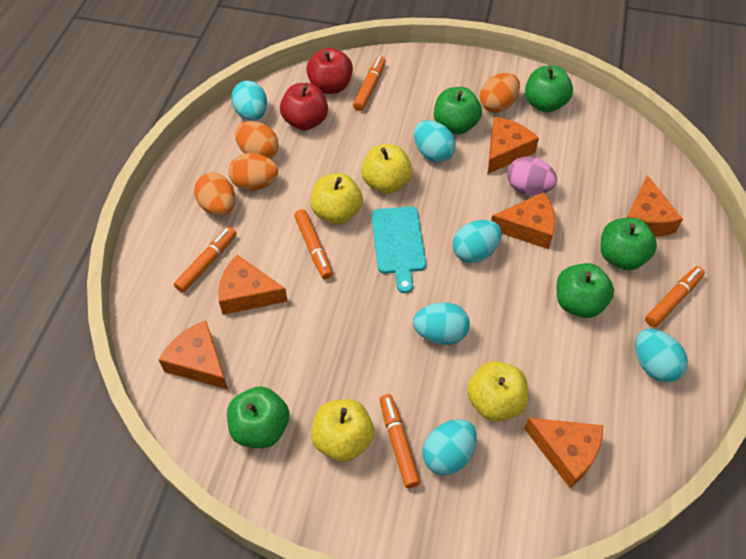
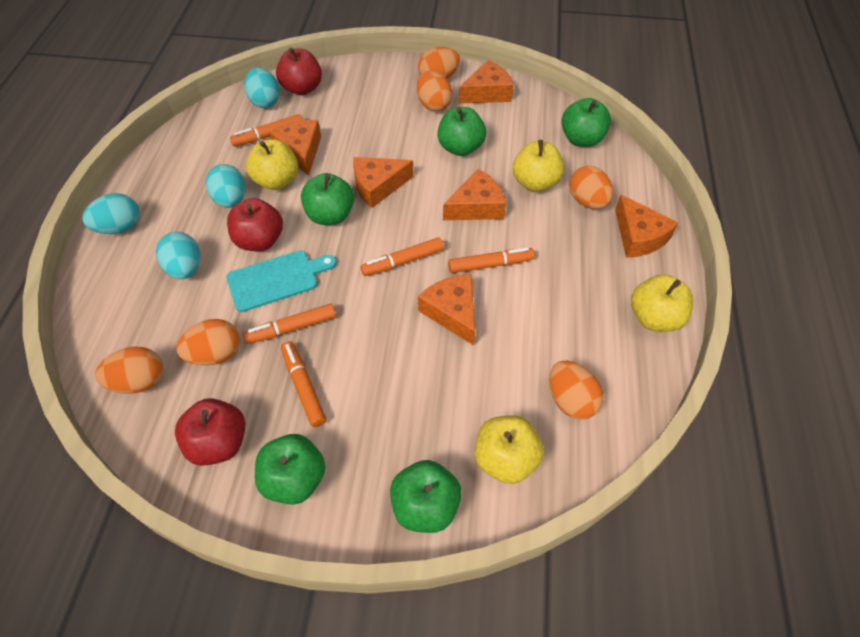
orange egg: 4 -> 6
pink egg: 1 -> 0
red apple: 2 -> 3
turquoise egg: 6 -> 4

